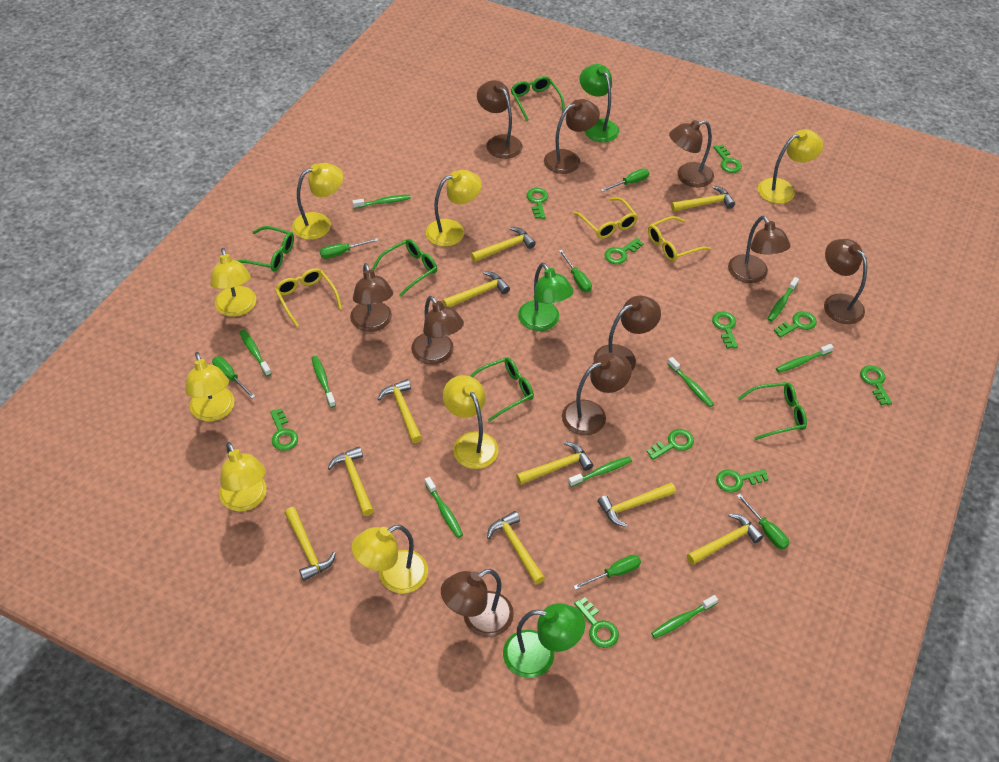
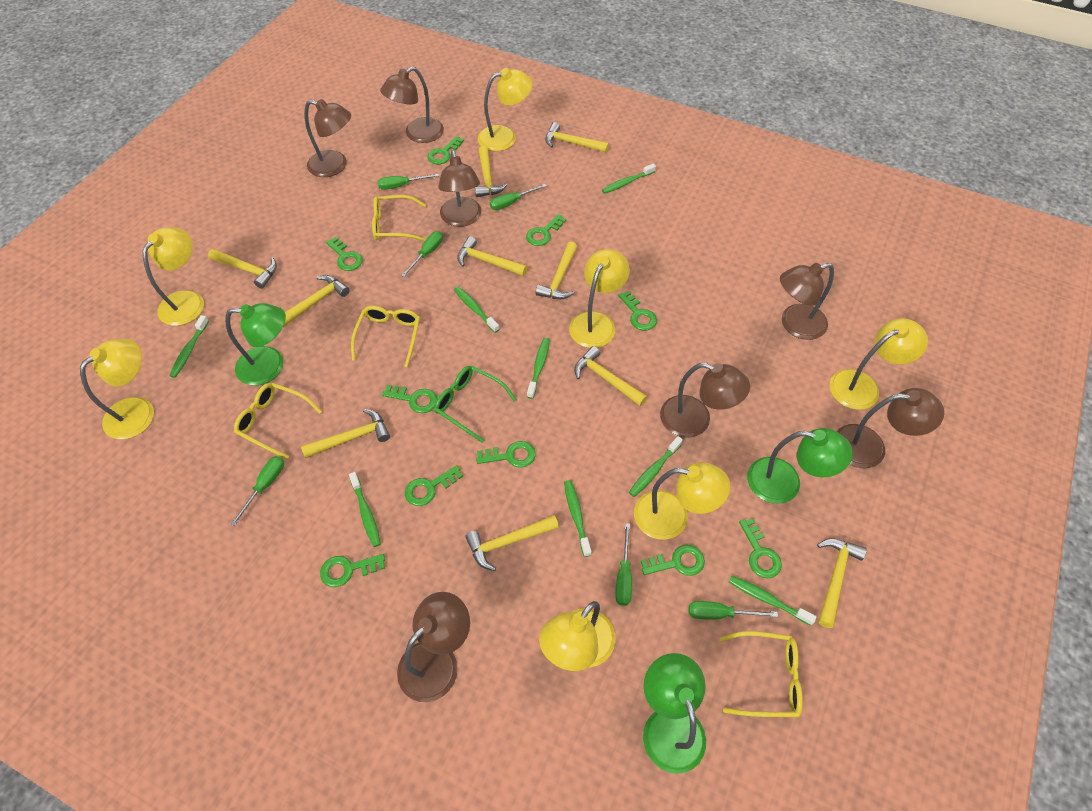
brown lamp: 10 -> 7
green glasses: 5 -> 1
green toothbrush: 9 -> 8
yellow glasses: 3 -> 4
yellow lamp: 8 -> 7

